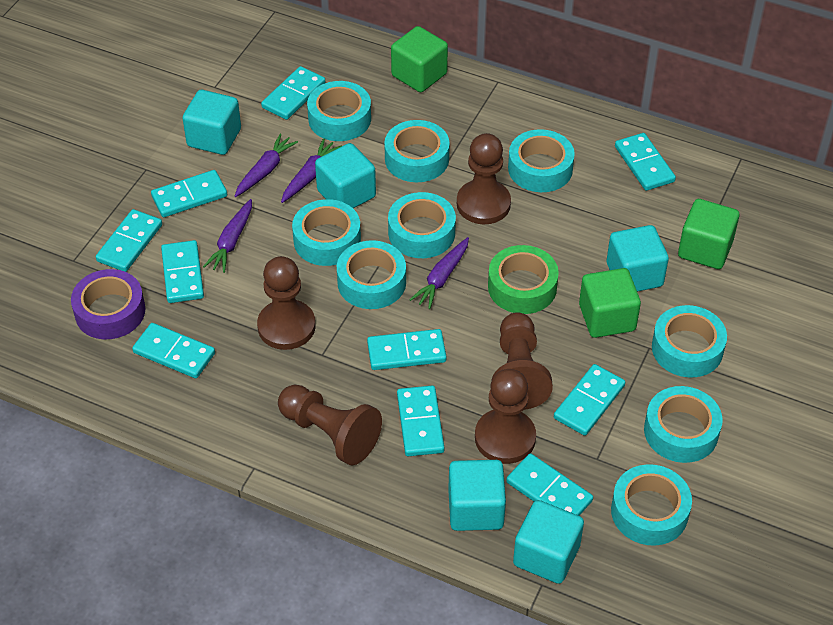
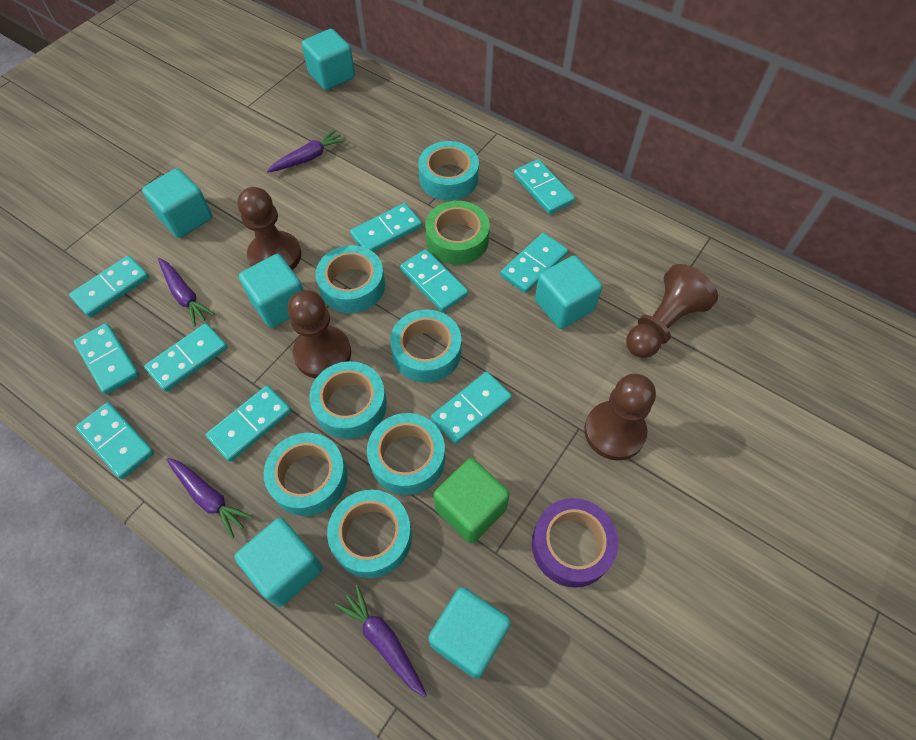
brown pawn: 5 -> 4
green cube: 3 -> 1
turquoise cube: 5 -> 6
turquoise tape: 9 -> 7

